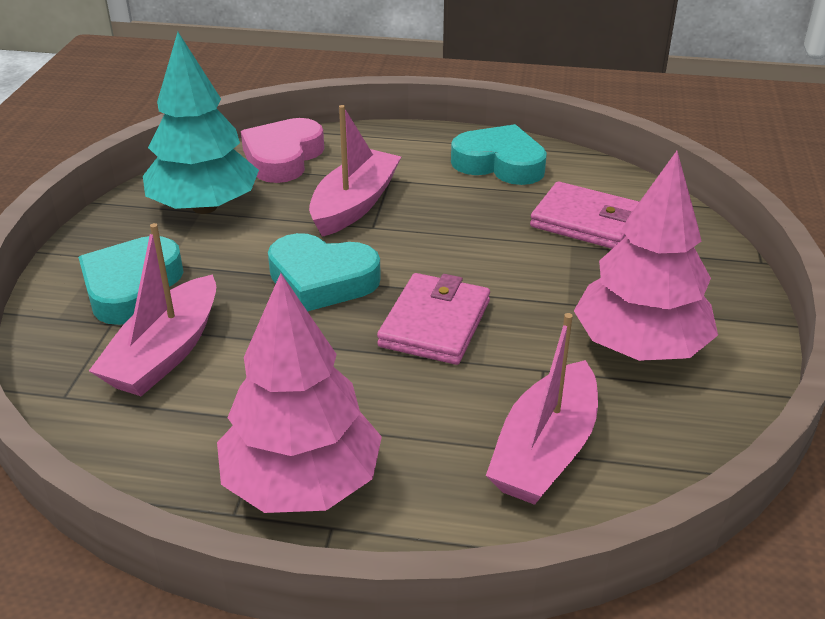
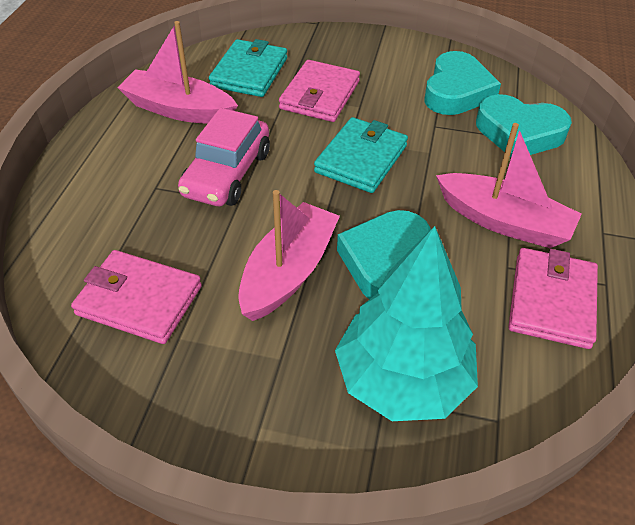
pink car: 0 -> 1
pink heart: 1 -> 0
pink tree: 2 -> 0
pink wallet: 2 -> 3
turquoise wallet: 0 -> 2

